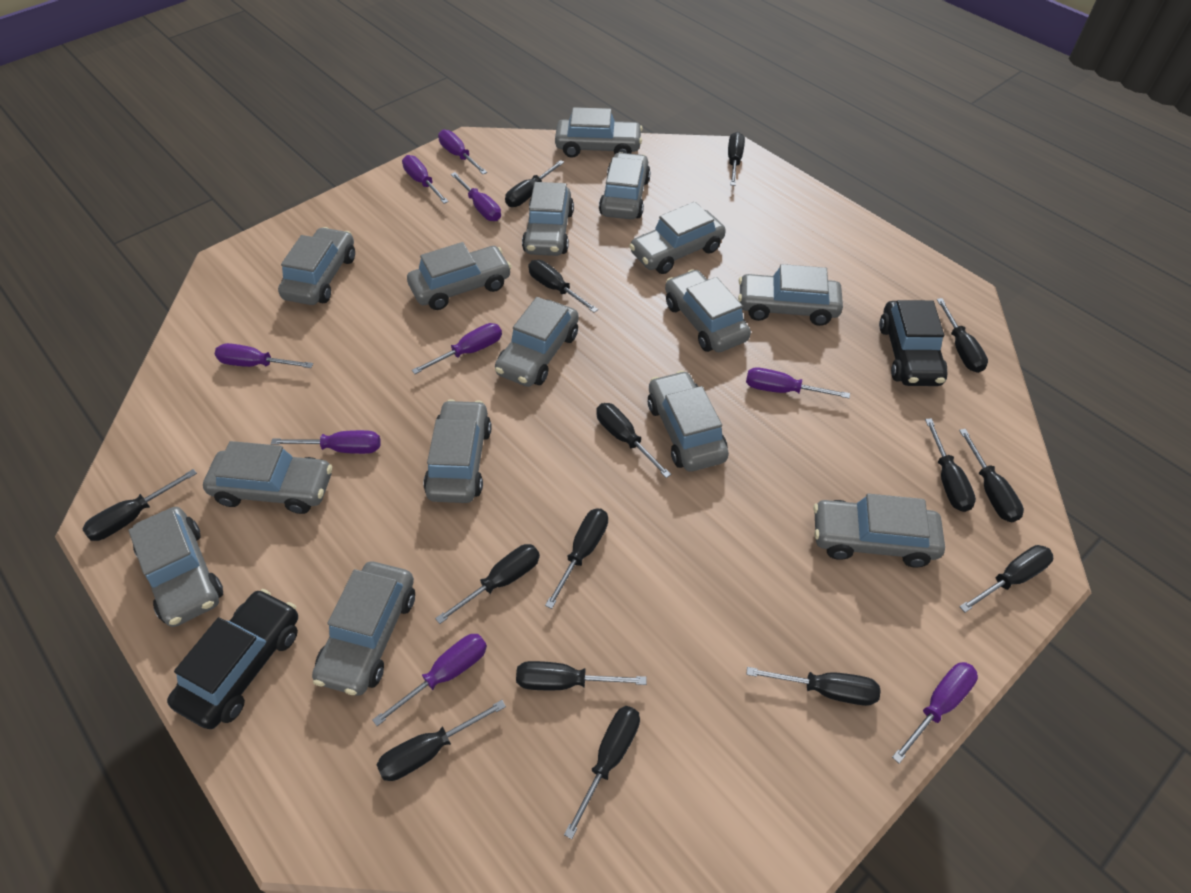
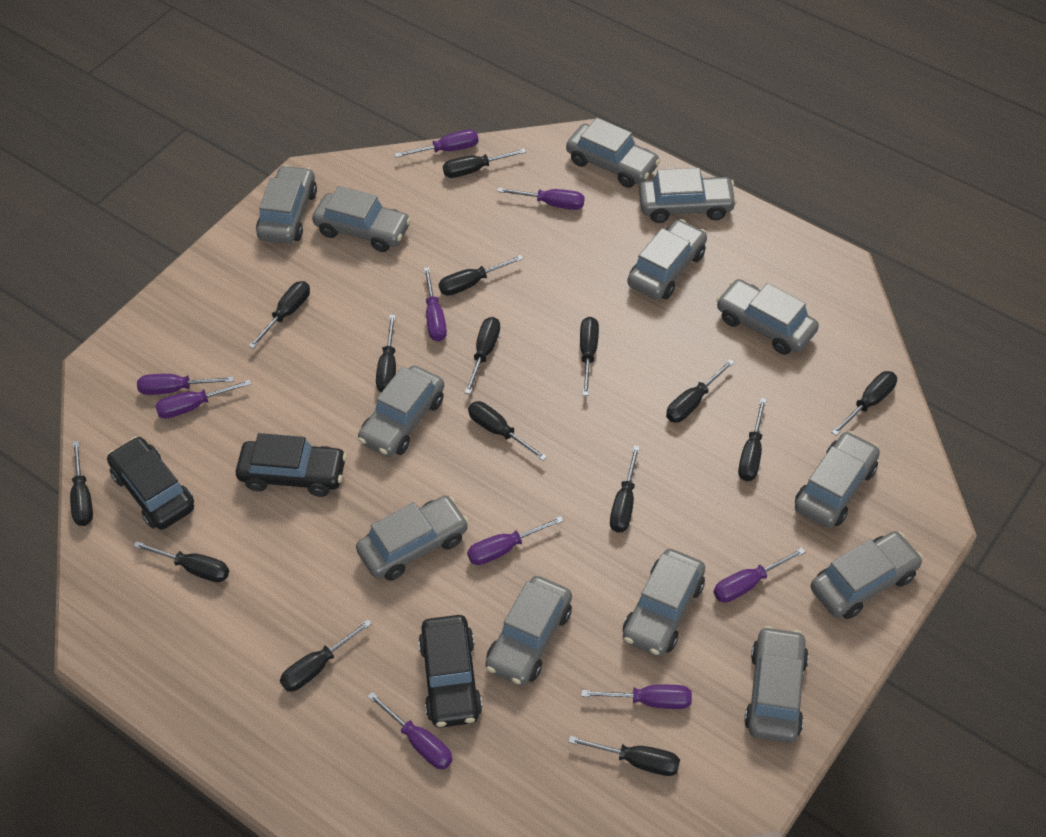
black car: 2 -> 3
grey car: 15 -> 13

